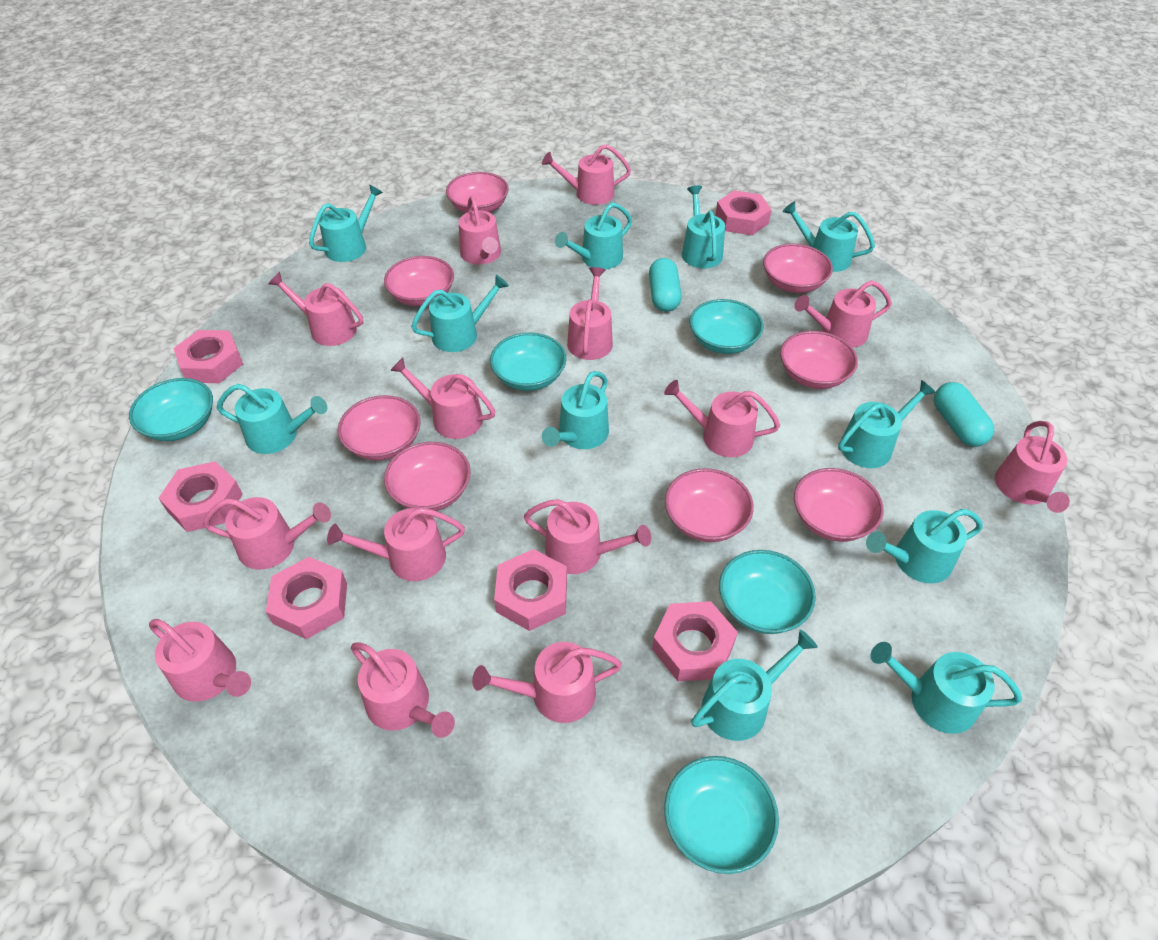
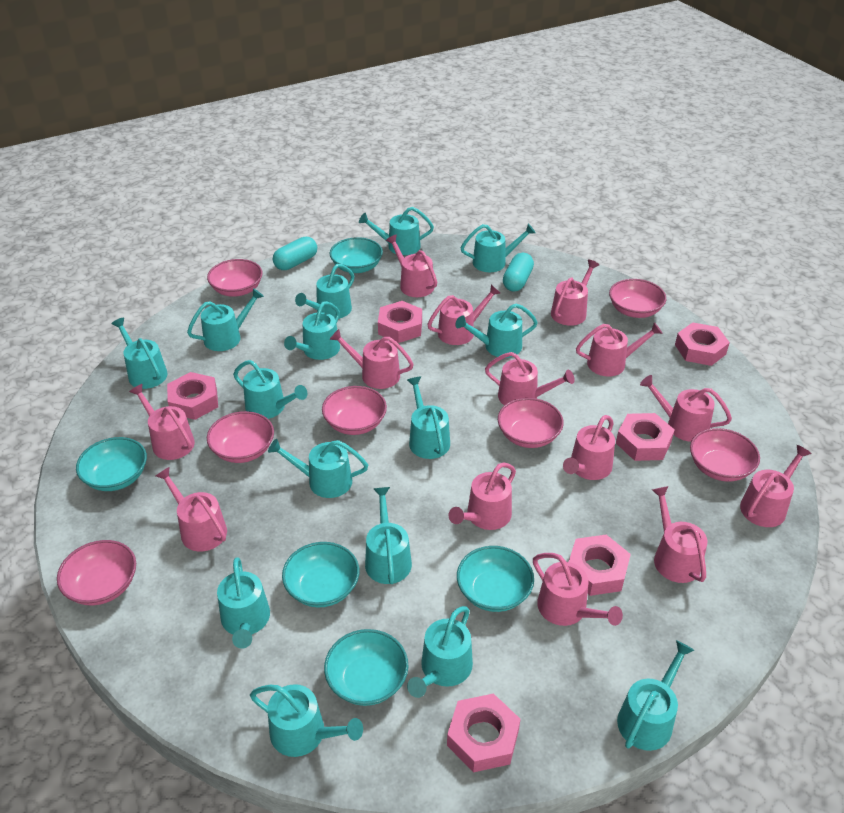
pink bowl: 8 -> 7
turquoise watering can: 11 -> 15

